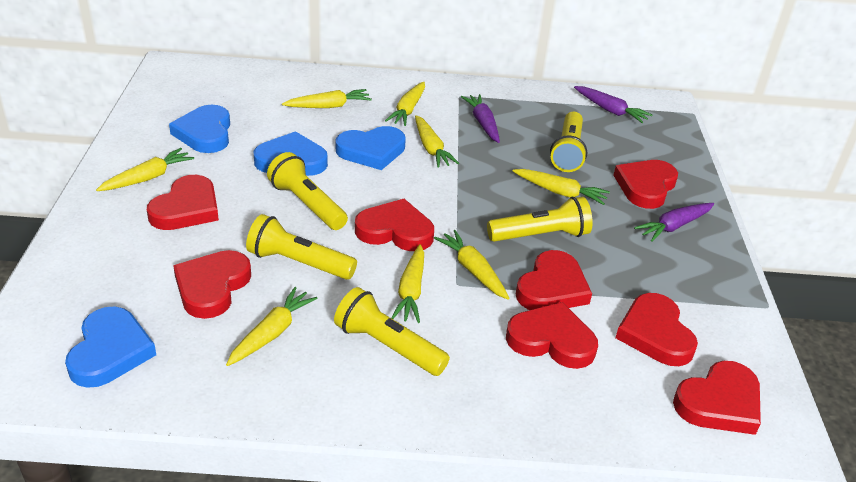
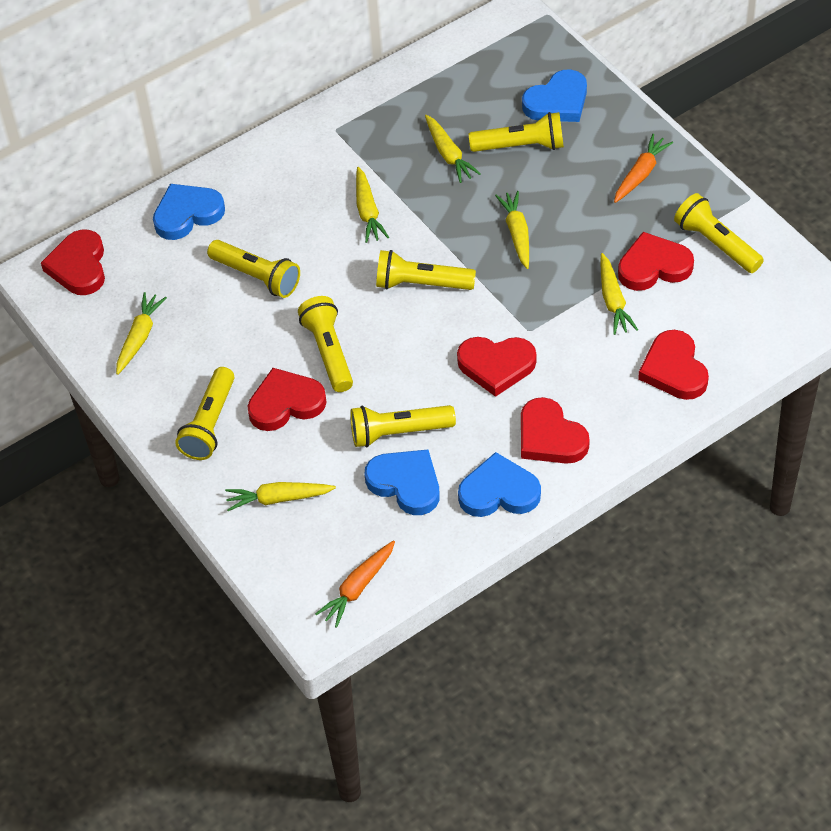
orange carrot: 0 -> 2
purple carrot: 3 -> 0
red heart: 8 -> 6
yellow carrot: 8 -> 6
yellow flashlight: 5 -> 7

